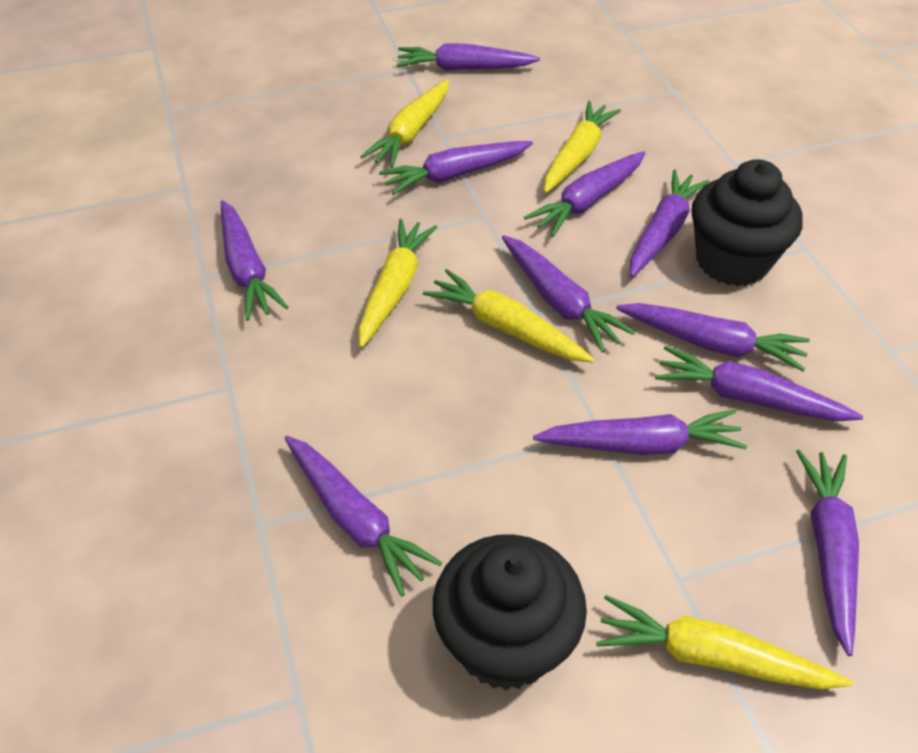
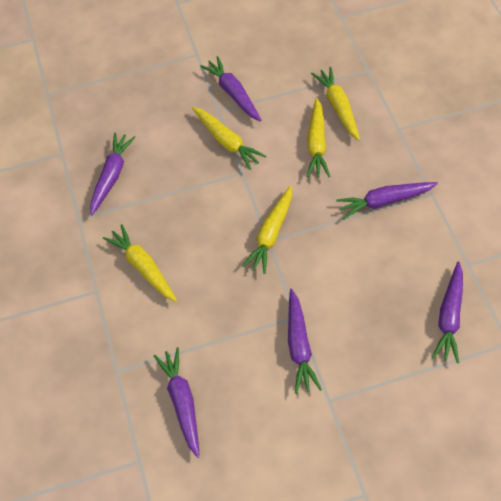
black cupcake: 2 -> 0
purple carrot: 11 -> 6

